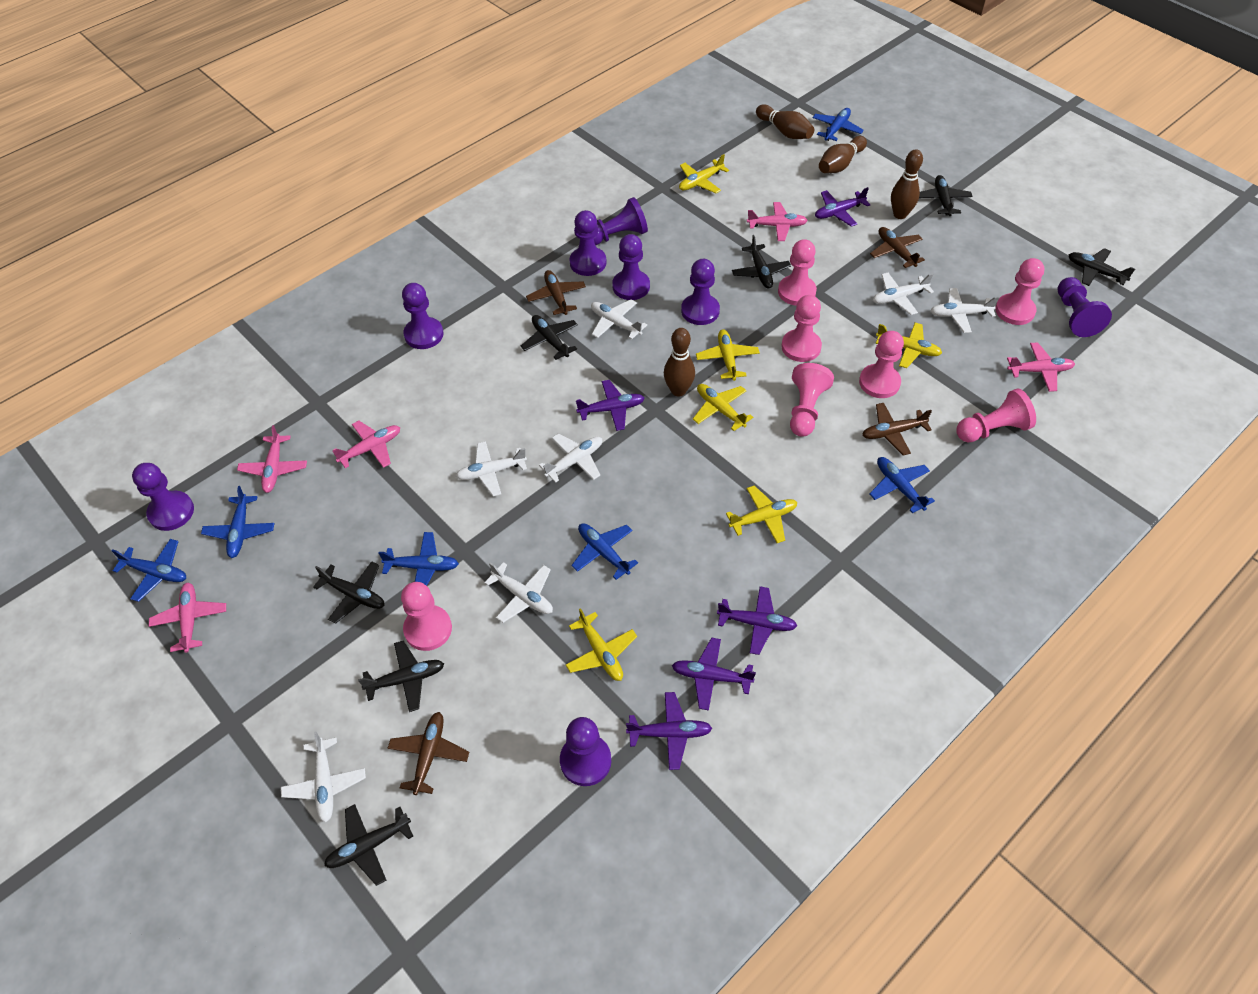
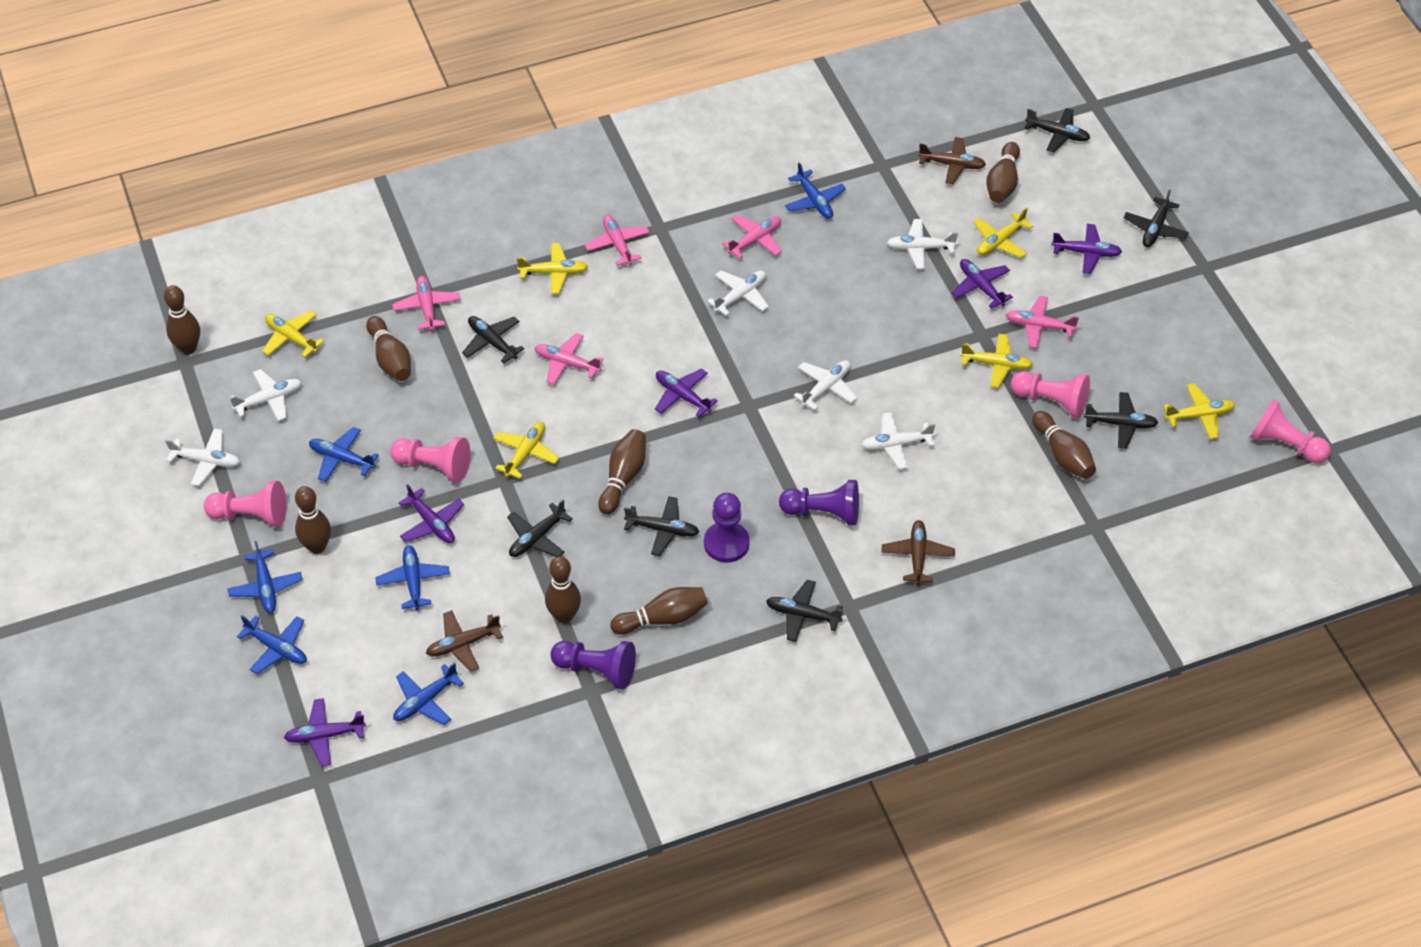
brown bowling pin: 4 -> 8
brown plane: 4 -> 3
pink pawn: 7 -> 4
purple pawn: 8 -> 3
white plane: 7 -> 6

